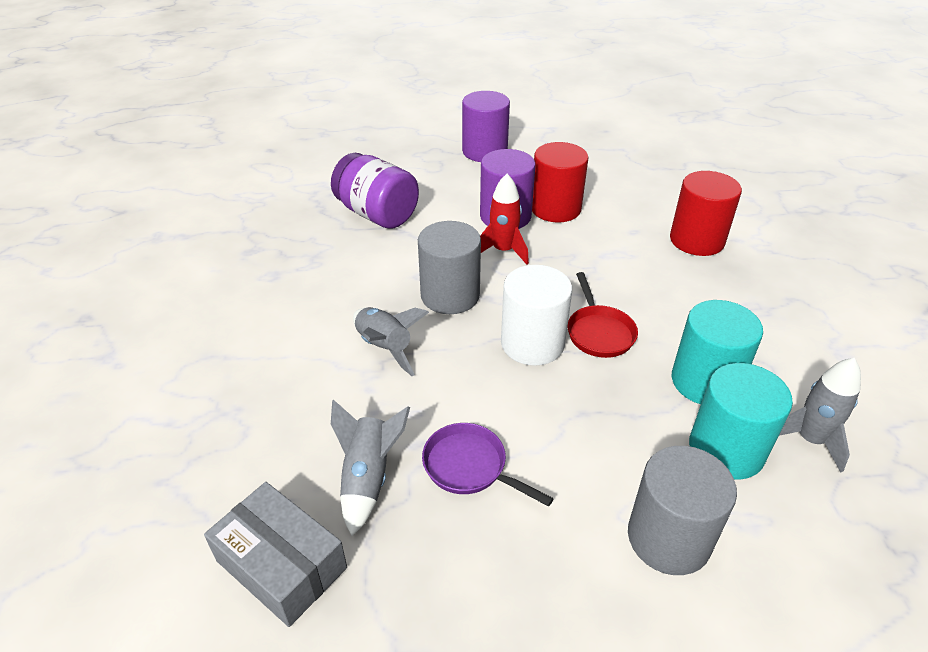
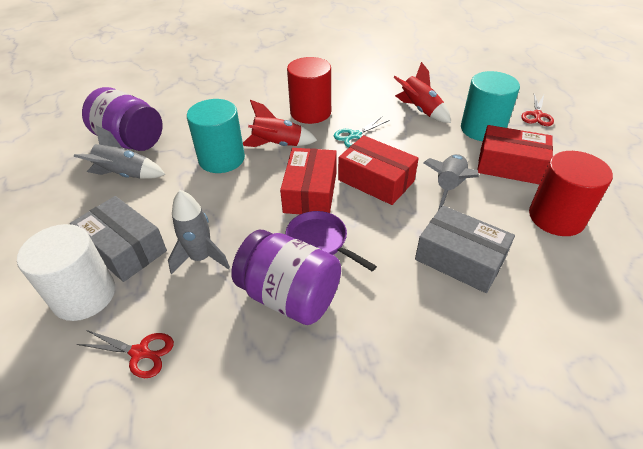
grey box: 1 -> 2
grey cylinder: 2 -> 0
purple cylinder: 2 -> 0
purple jar: 1 -> 2
red box: 0 -> 3
red pan: 1 -> 0
red rocket: 1 -> 2
red scissors: 0 -> 2
turquoise scissors: 0 -> 1

